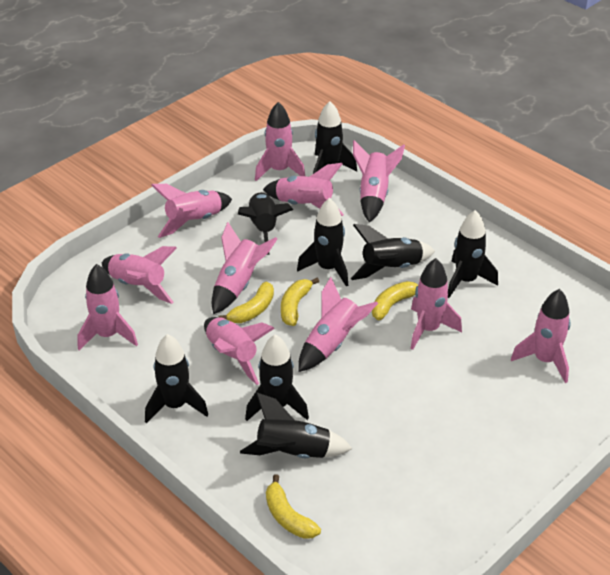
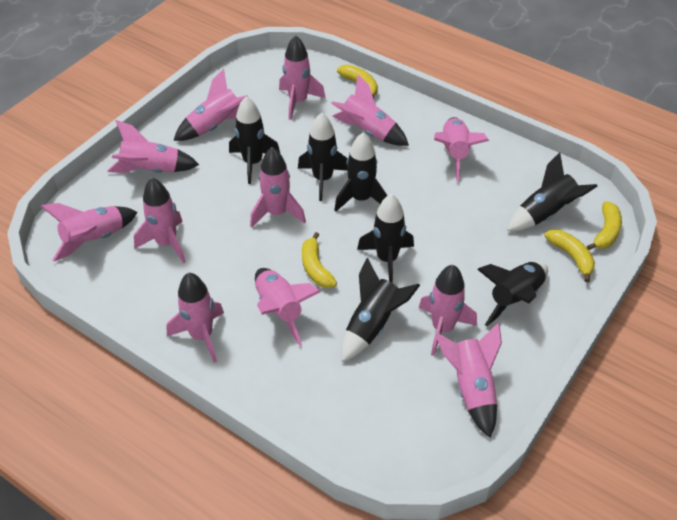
black rocket: 8 -> 7
pink rocket: 11 -> 12

